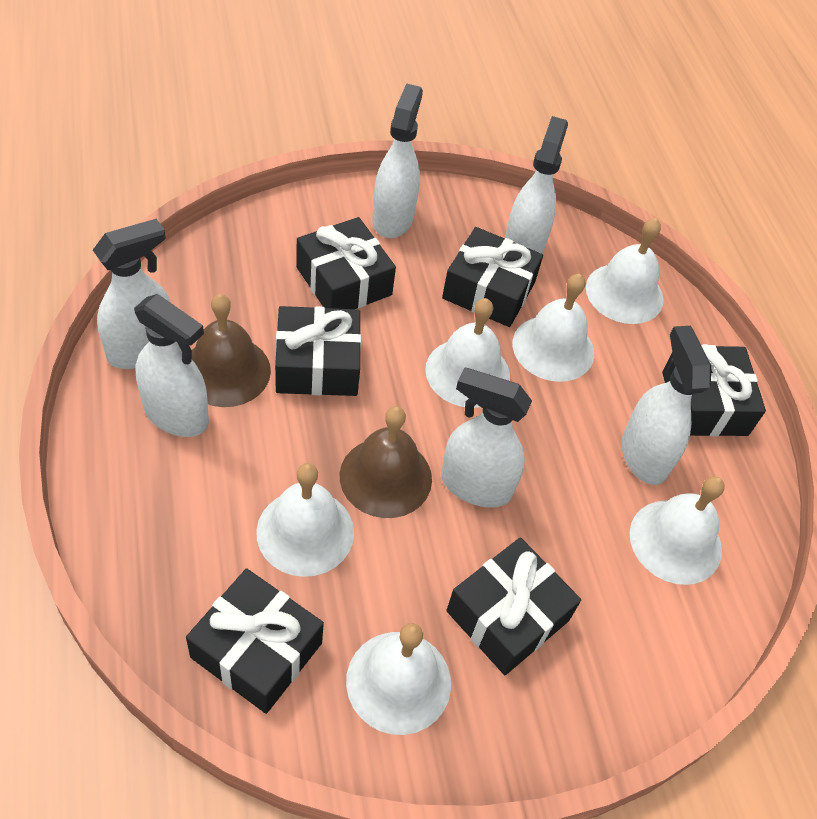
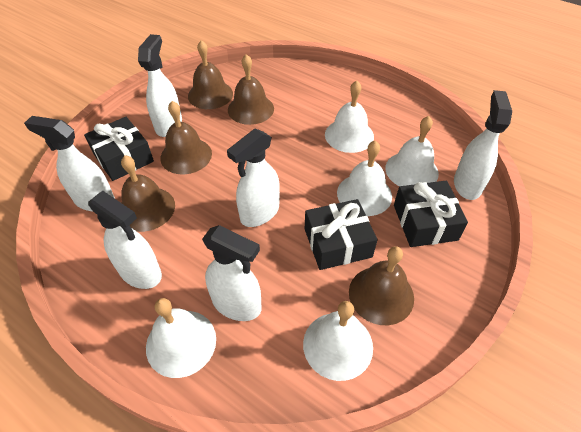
black gift: 6 -> 3
brown bell: 2 -> 5
white bell: 6 -> 5

